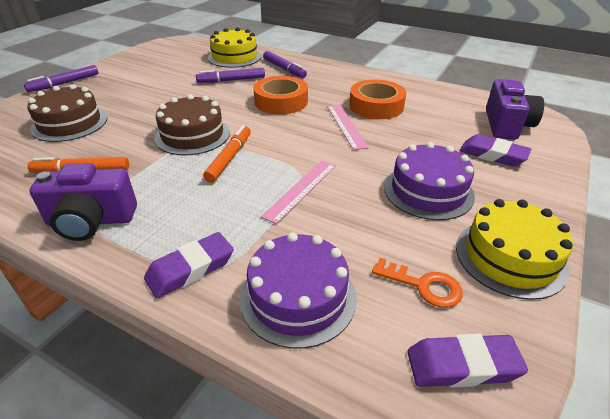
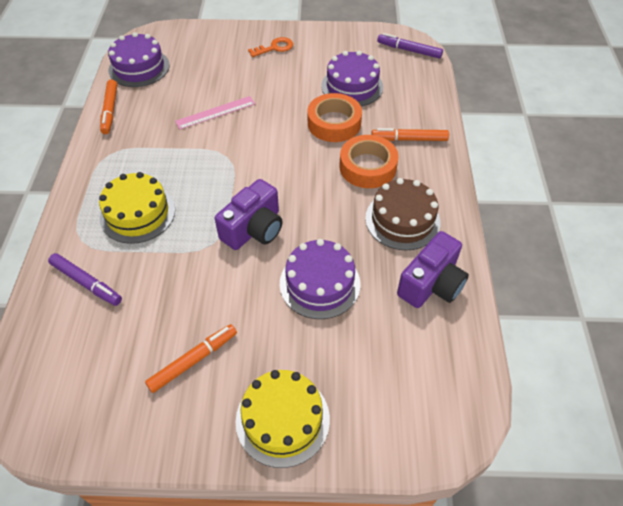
brown cake: 2 -> 1
orange marker: 2 -> 3
pink ruler: 2 -> 1
purple cake: 2 -> 3
purple eraser: 3 -> 0
purple marker: 3 -> 2

